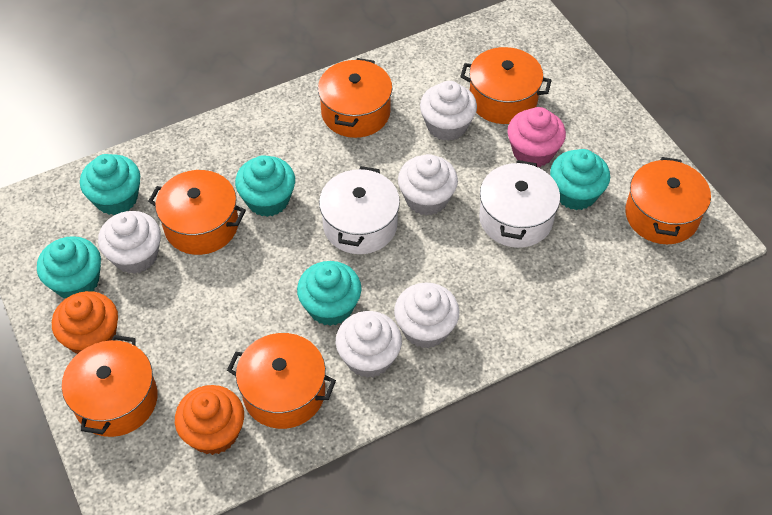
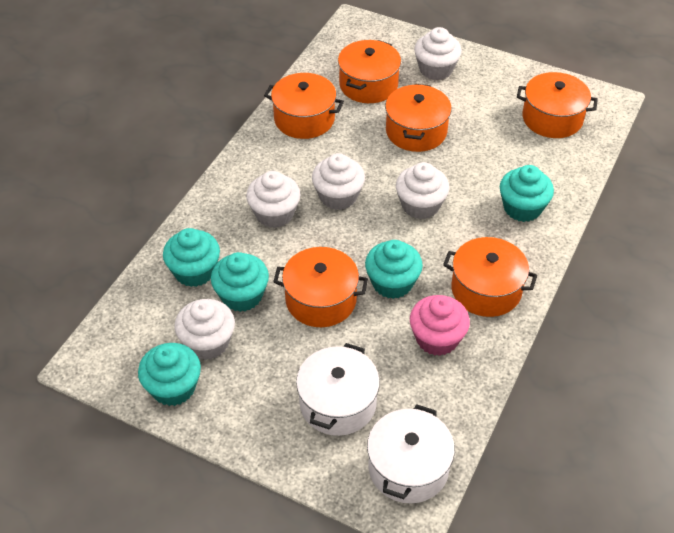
orange cupcake: 2 -> 0

